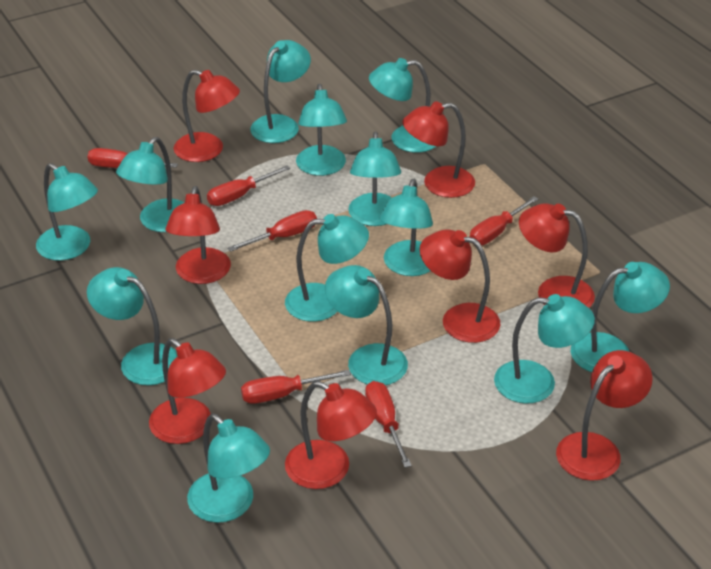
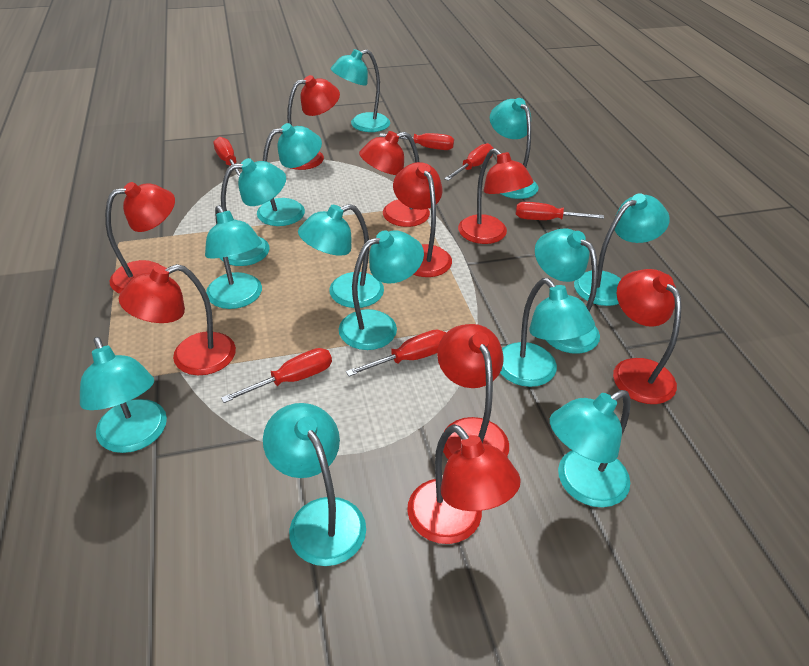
red lamp: 8 -> 9

